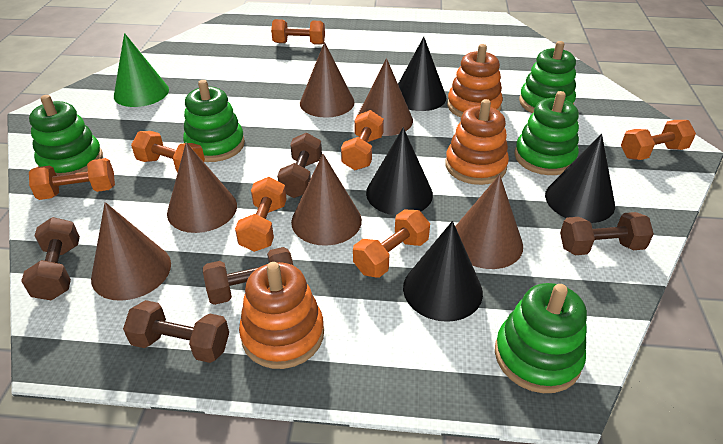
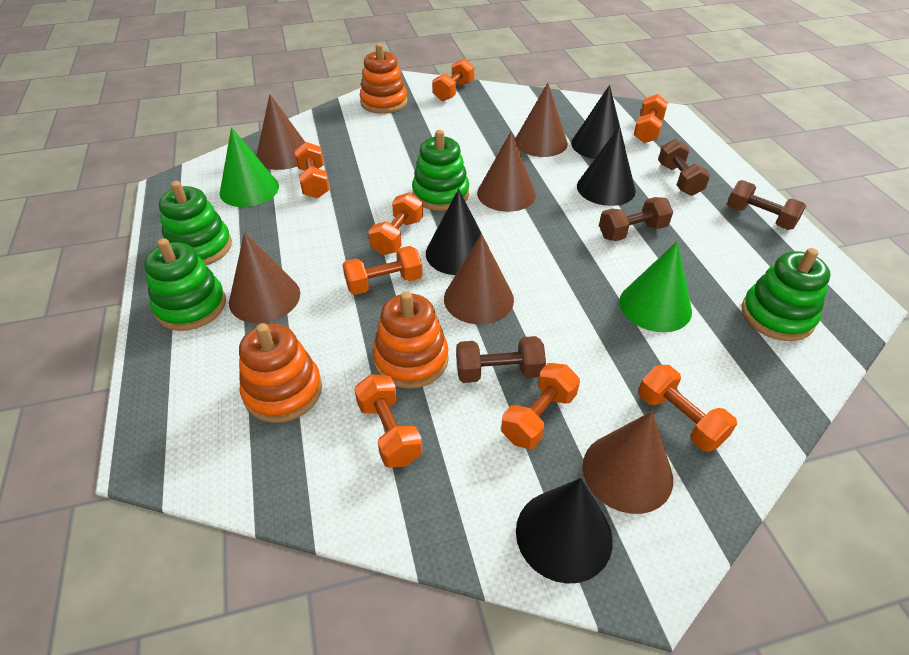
brown dumbbell: 5 -> 4
green cone: 1 -> 2
green stacking toy: 5 -> 4
orange dumbbell: 7 -> 8

